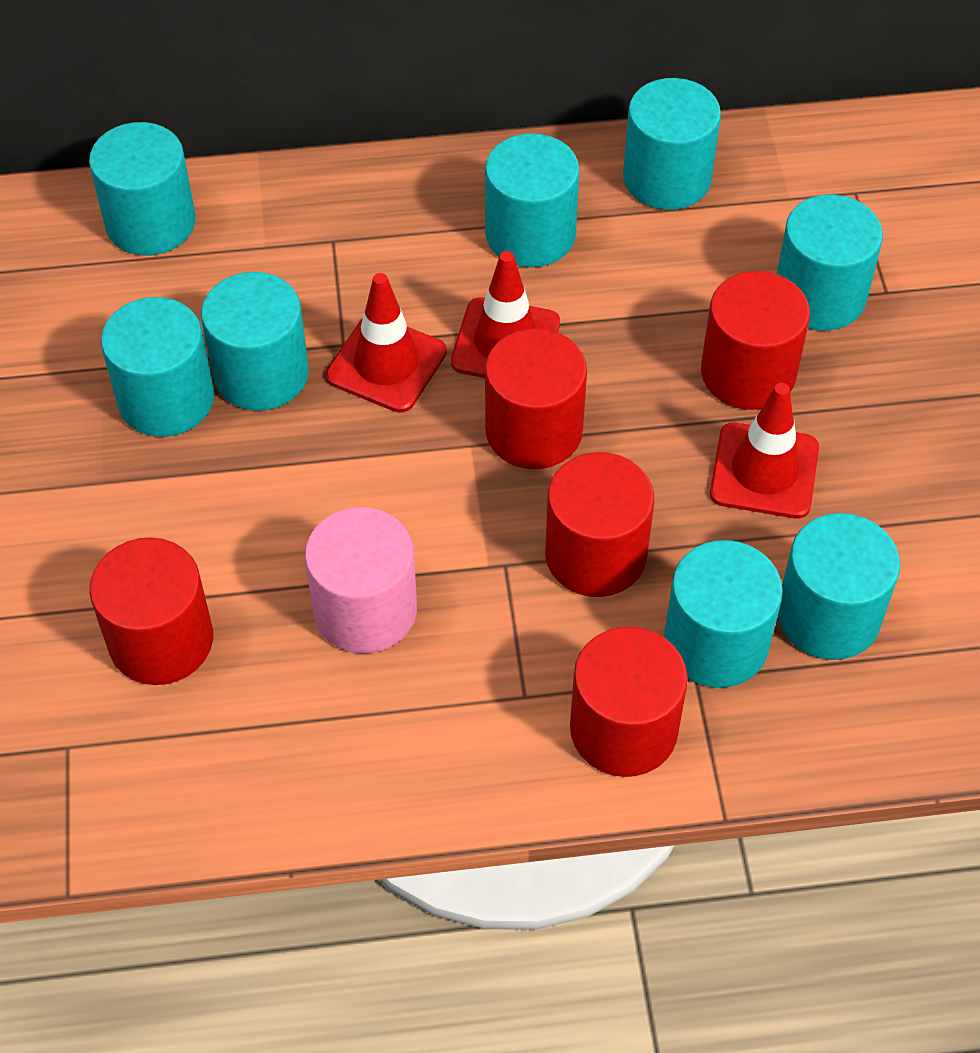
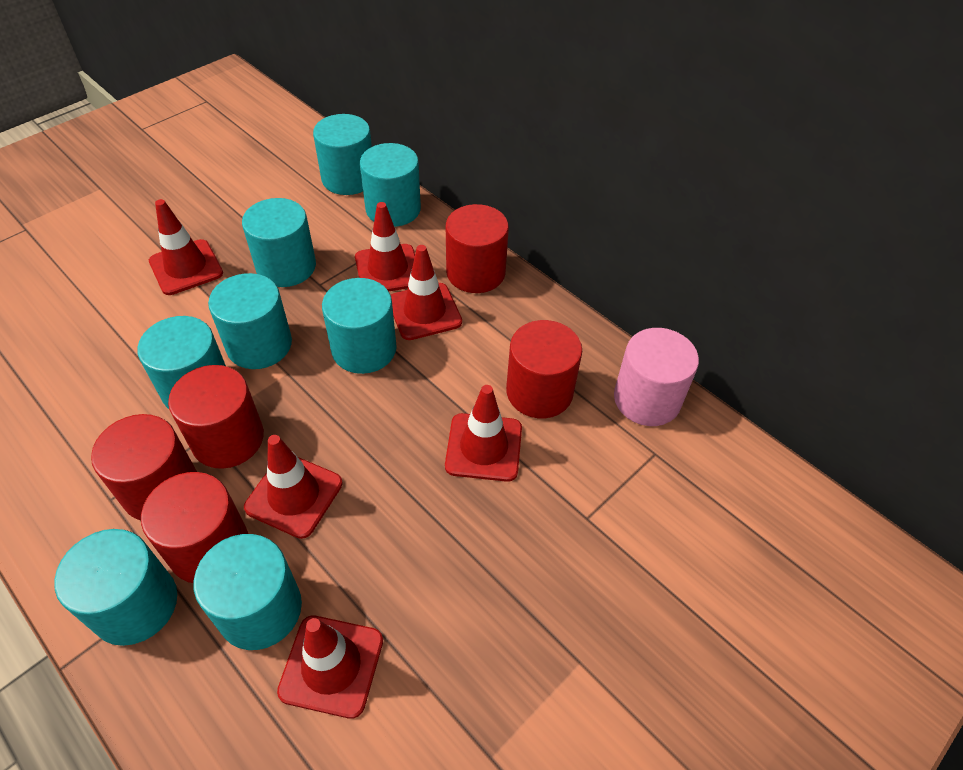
red traffic cone: 3 -> 6

